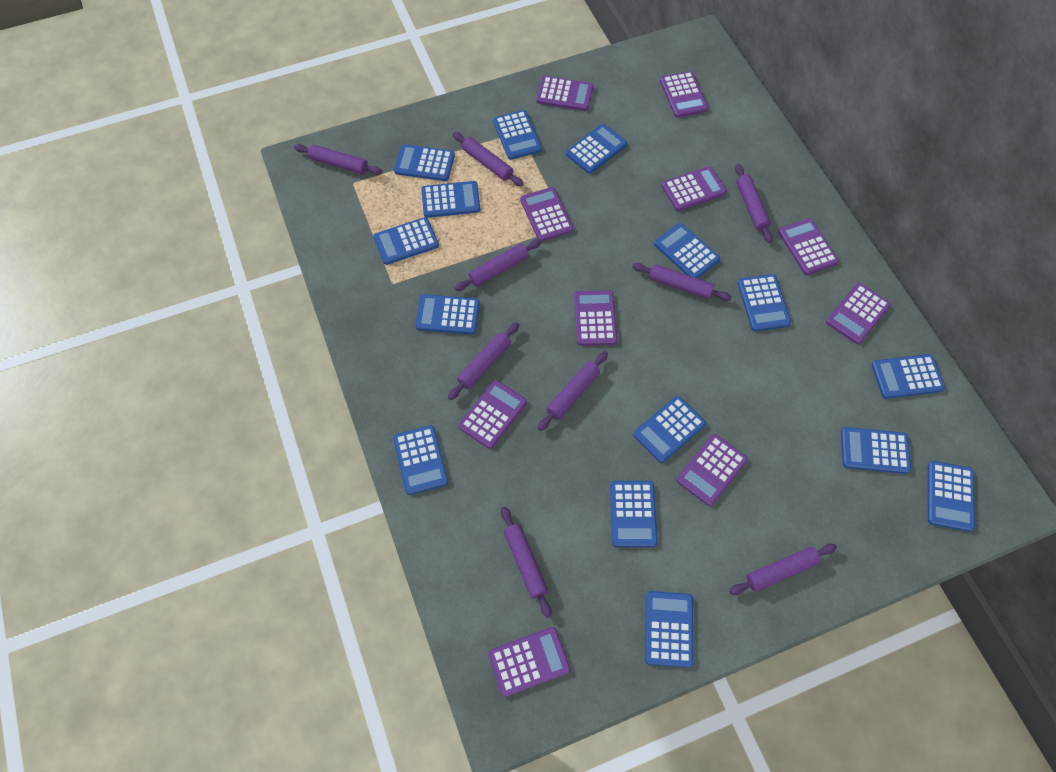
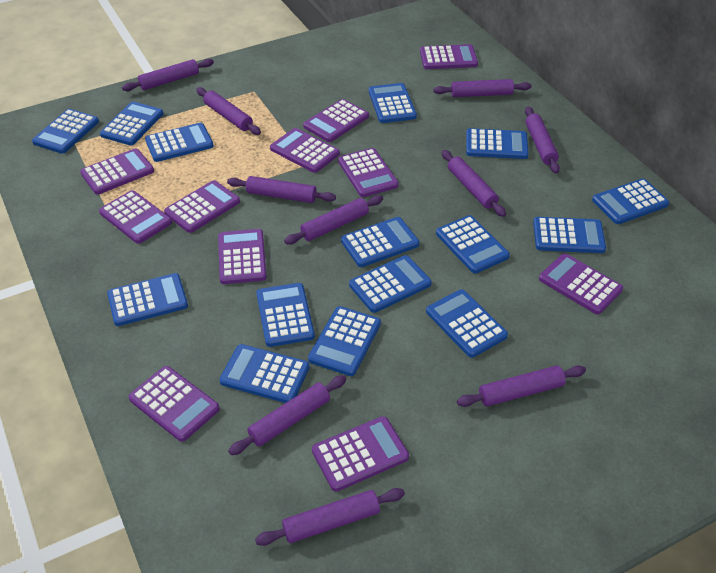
purple calculator: 10 -> 11
purple rolling pin: 9 -> 10

